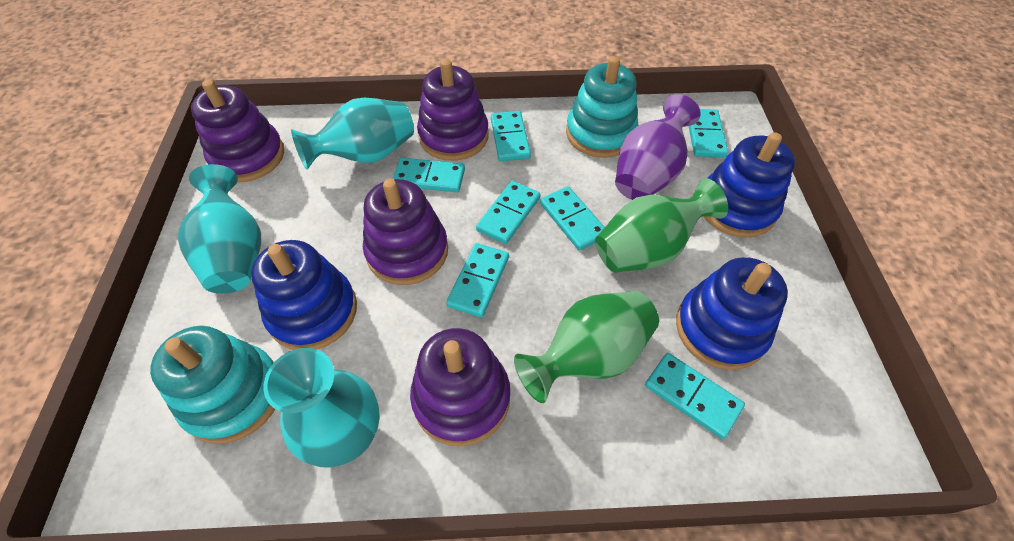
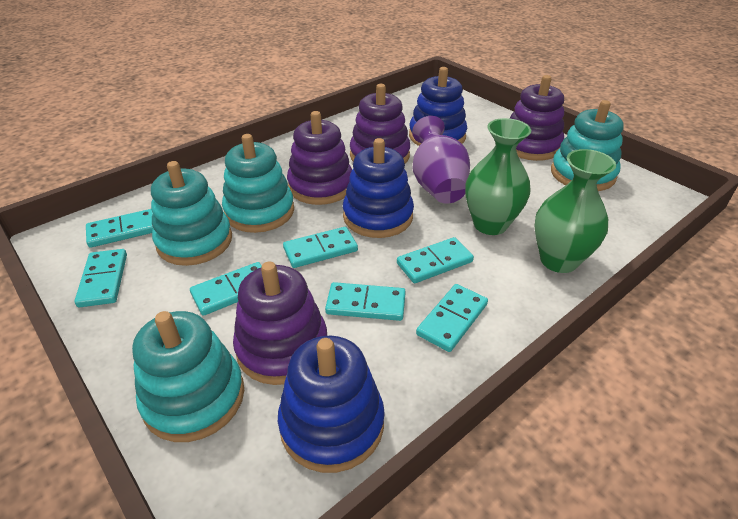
turquoise stacking toy: 2 -> 4
turquoise vase: 3 -> 0

